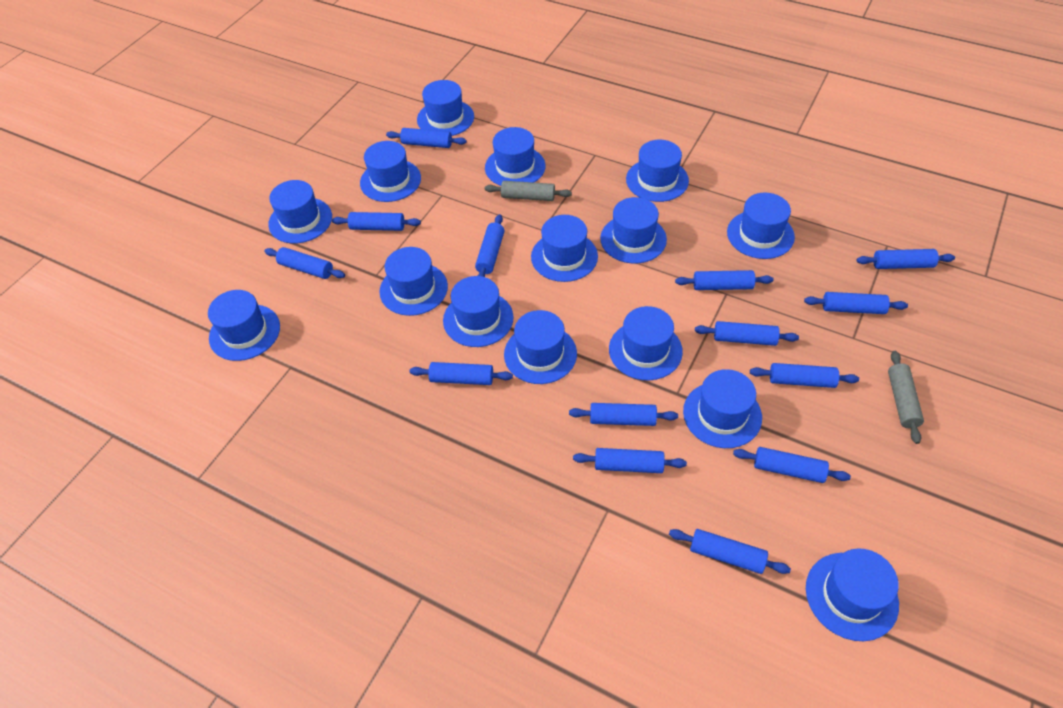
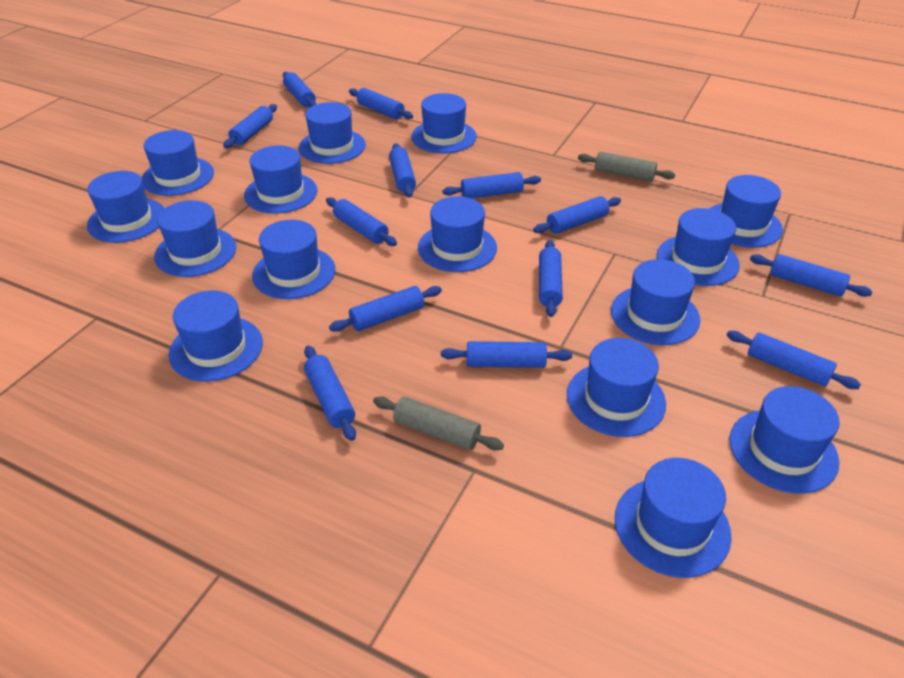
blue rolling pin: 14 -> 13

